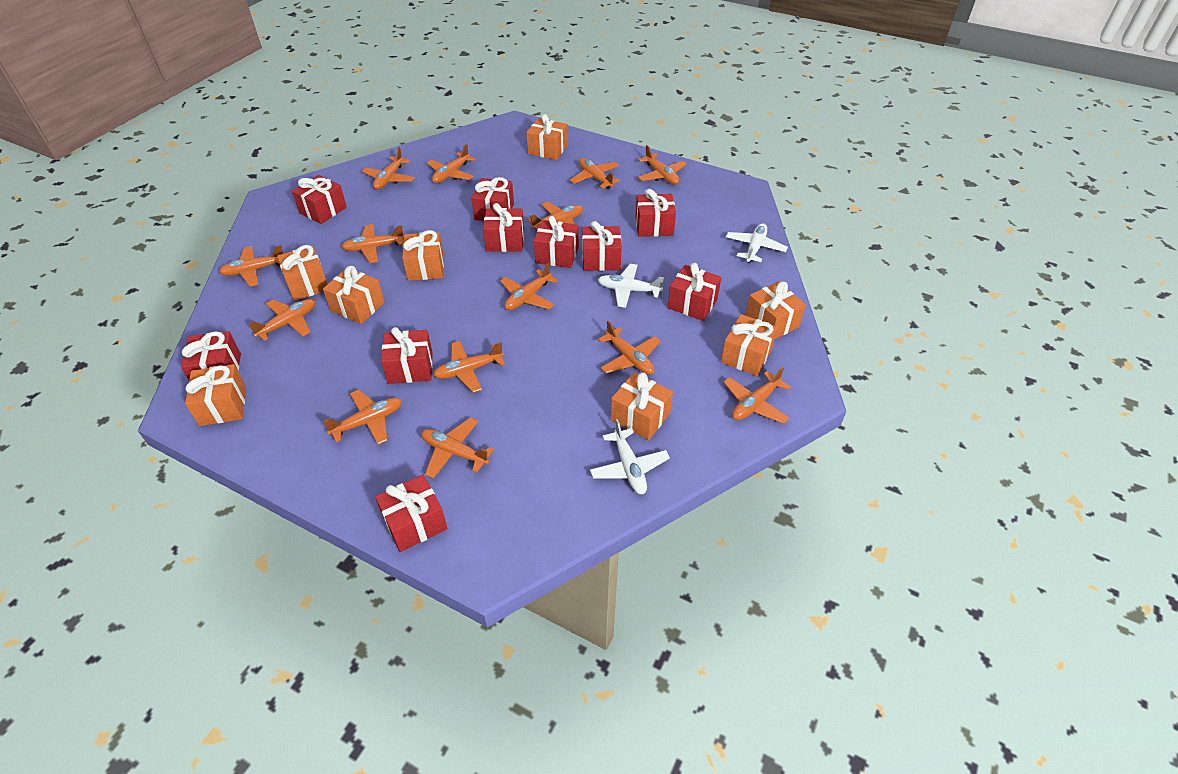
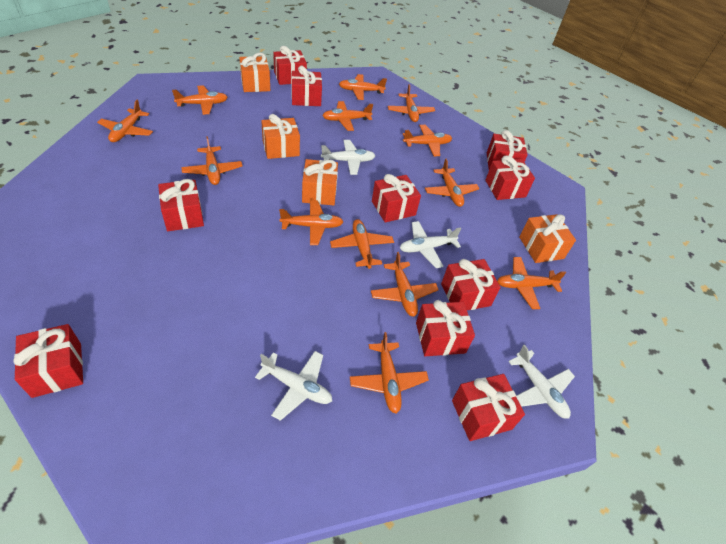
orange gift: 8 -> 4
orange plane: 14 -> 13
white plane: 3 -> 4

